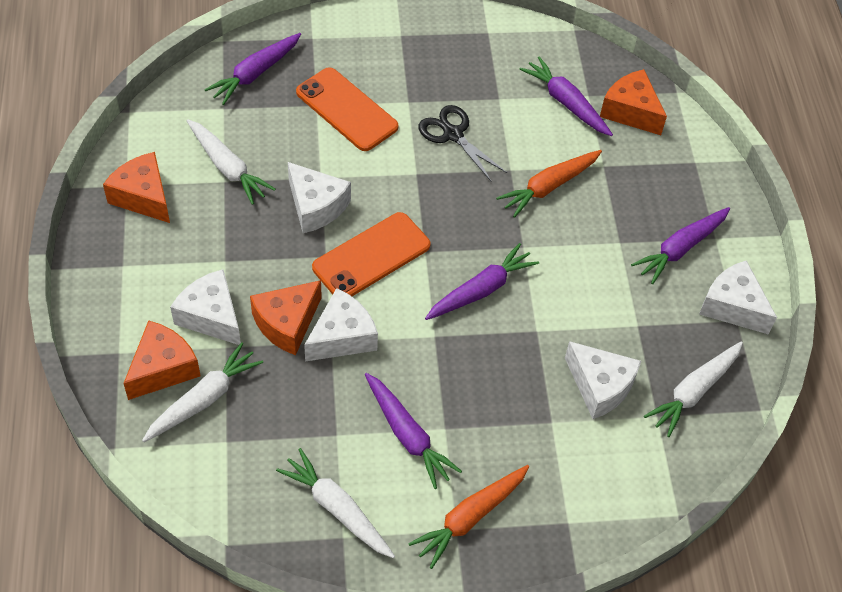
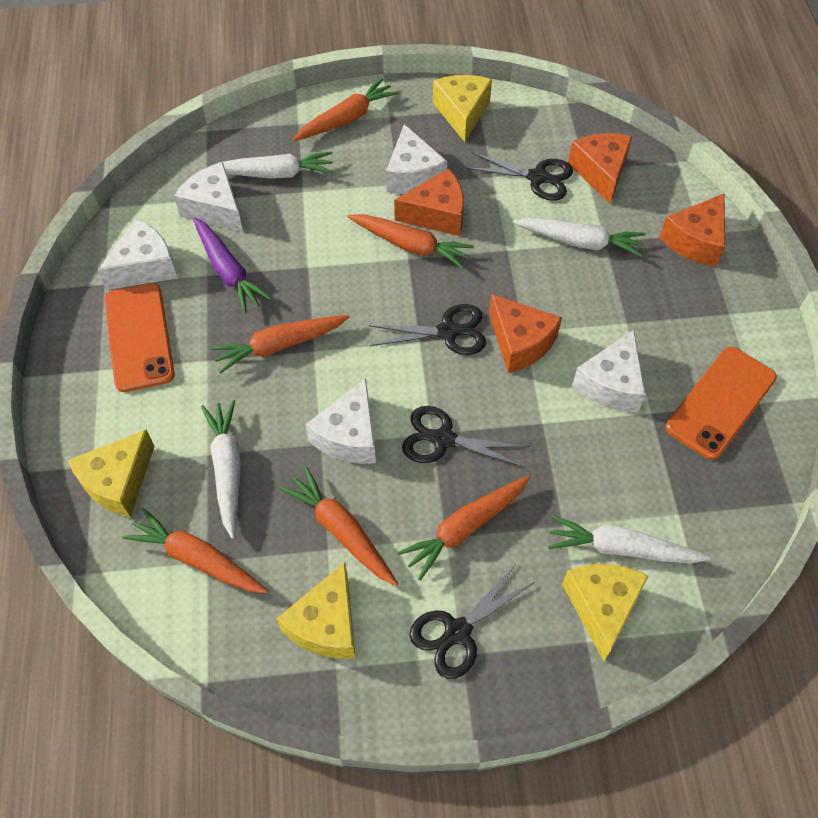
black scissors: 1 -> 4
orange carrot: 2 -> 6
purple carrot: 5 -> 1
yellow cheese: 0 -> 4

